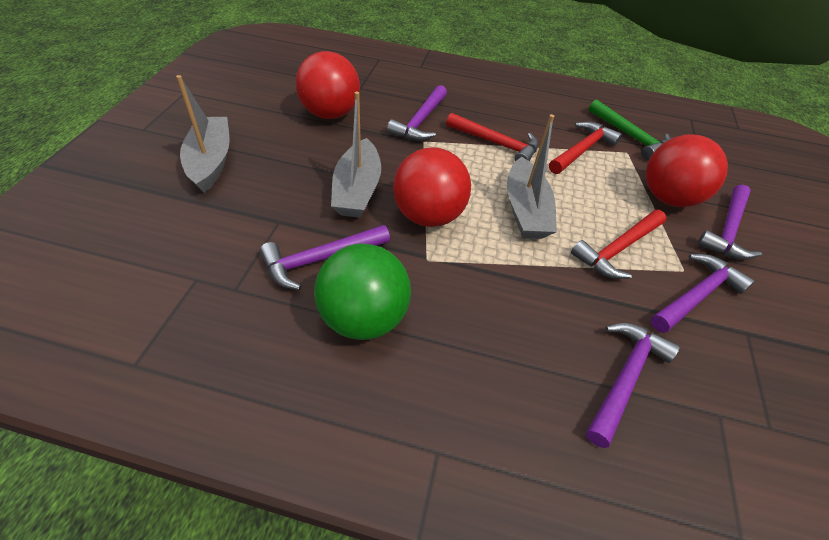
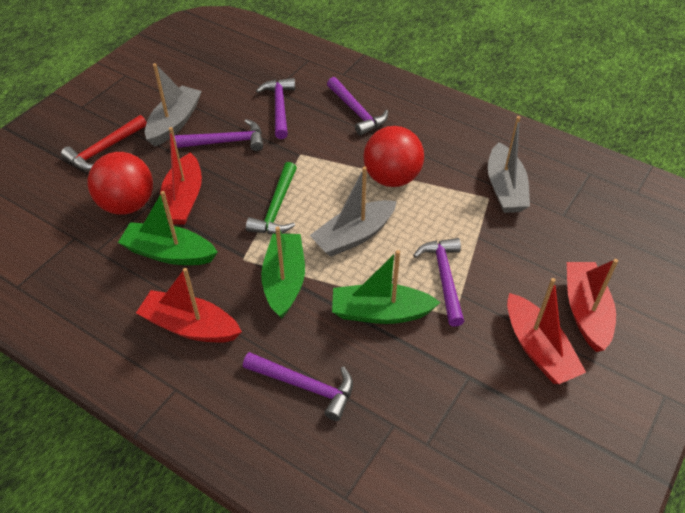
green ball: 1 -> 0
green boat: 0 -> 3
red ball: 3 -> 2
red boat: 0 -> 4
red hammer: 3 -> 1

